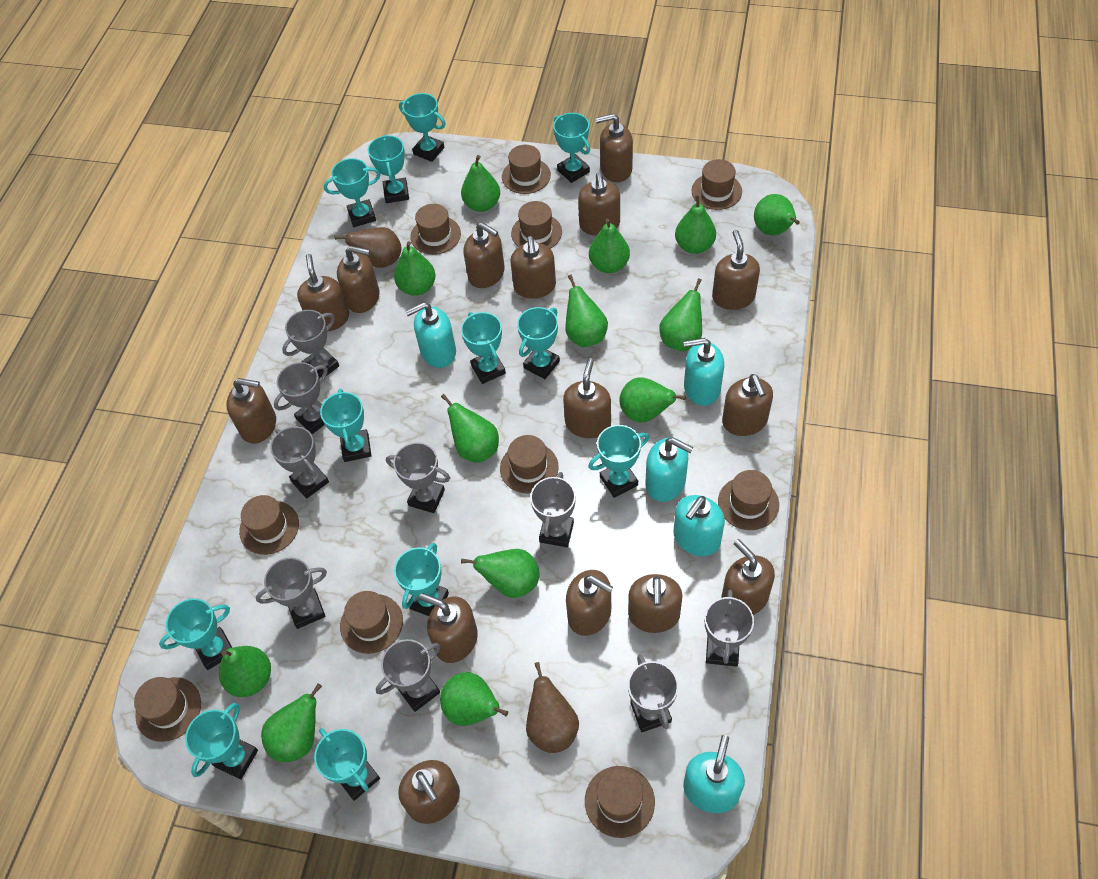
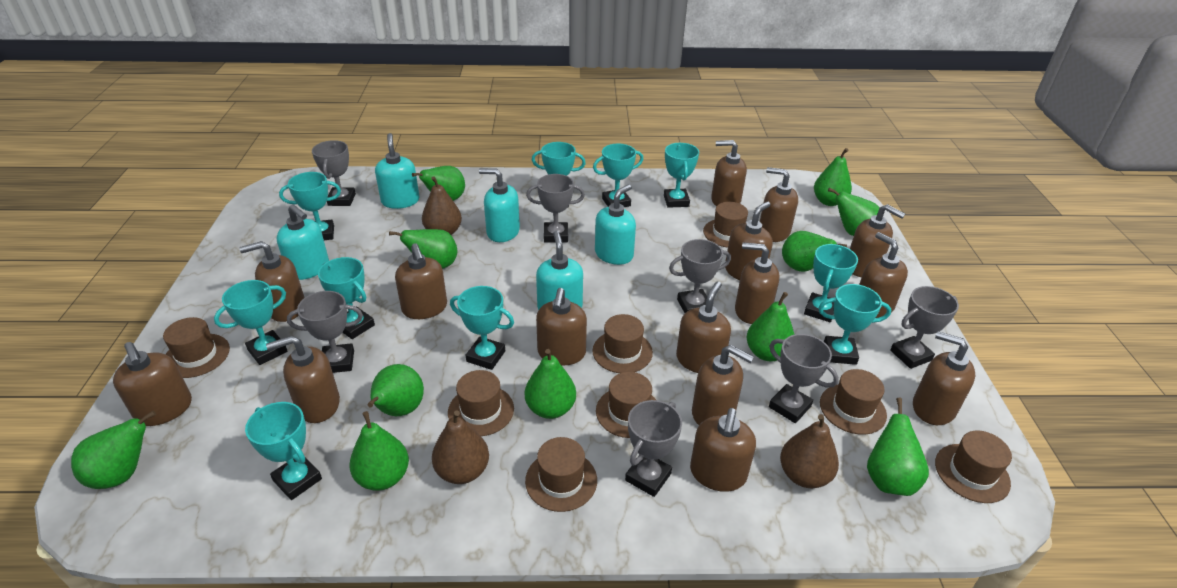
brown hat: 10 -> 8
brown pear: 2 -> 3
green pear: 13 -> 11
grey trophy: 9 -> 7
turquoise trophy: 12 -> 10

